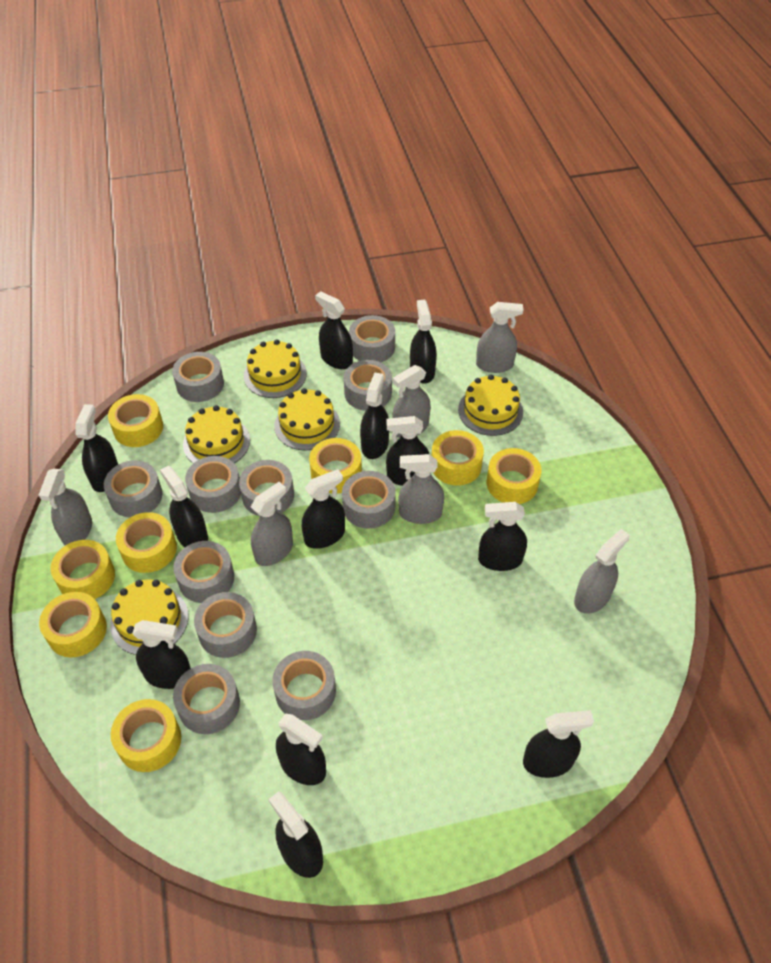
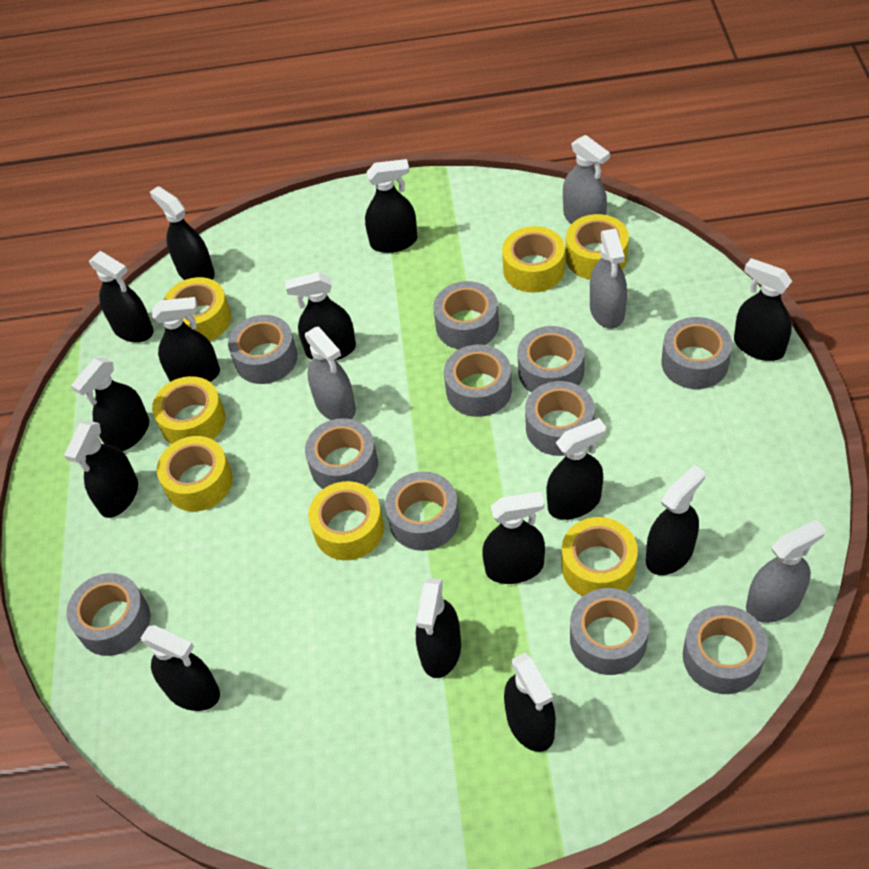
black spray bottle: 12 -> 14
grey spray bottle: 6 -> 4
yellow cake: 5 -> 0
yellow tape: 8 -> 7

